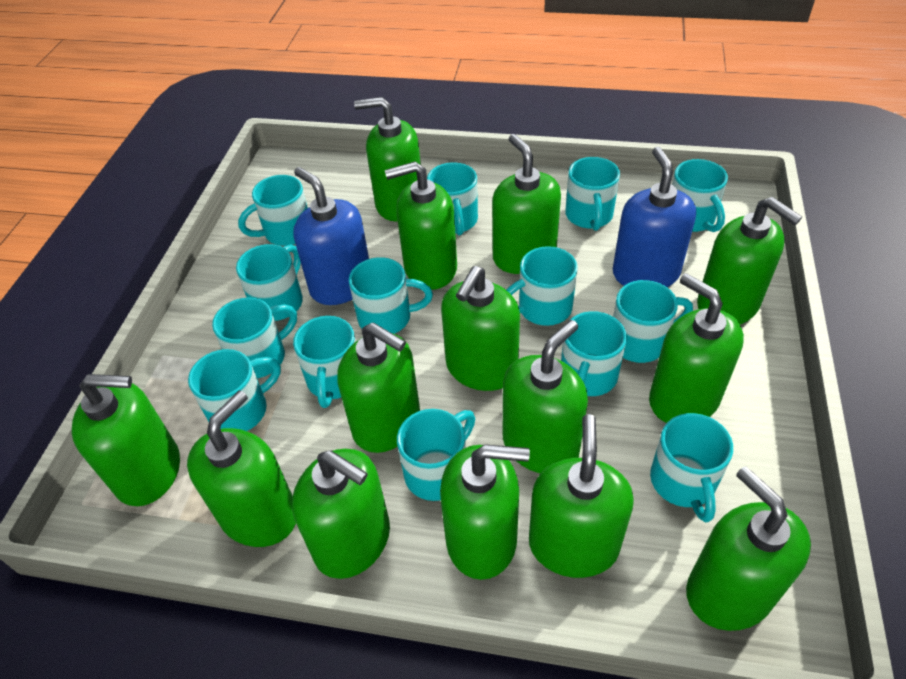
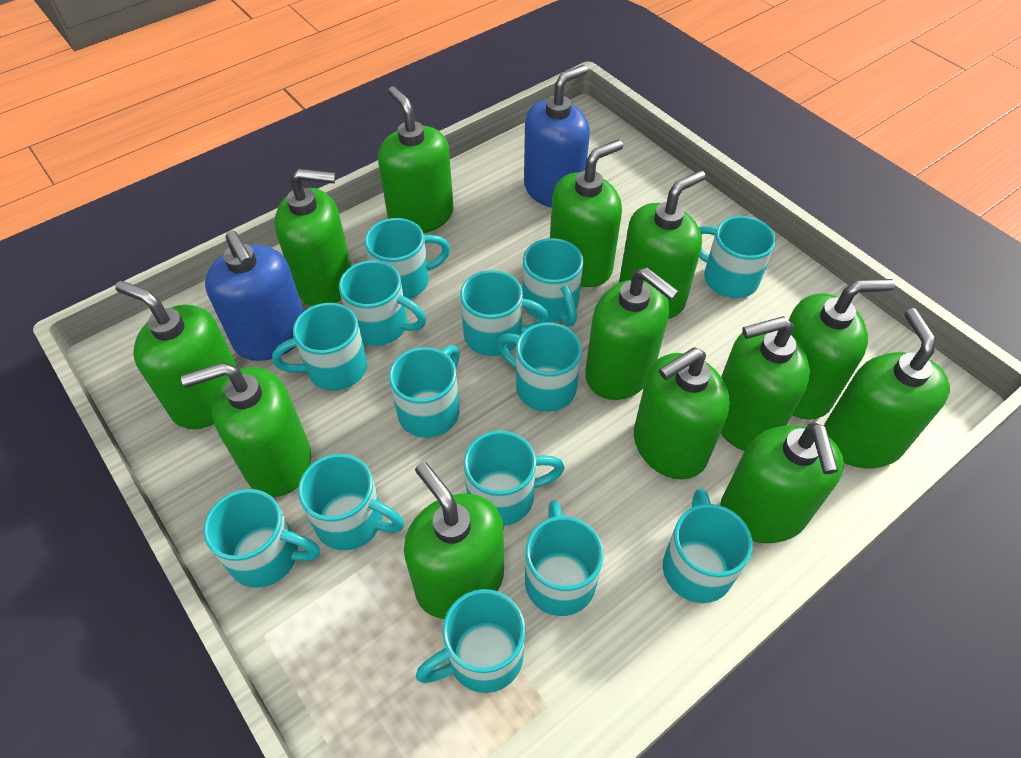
green soap dispenser: 14 -> 13

